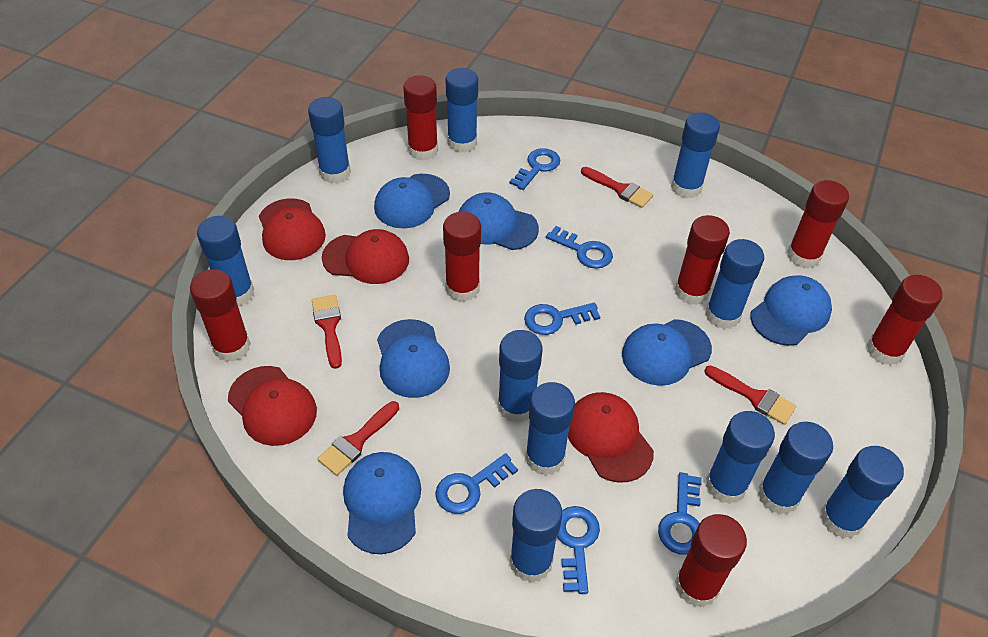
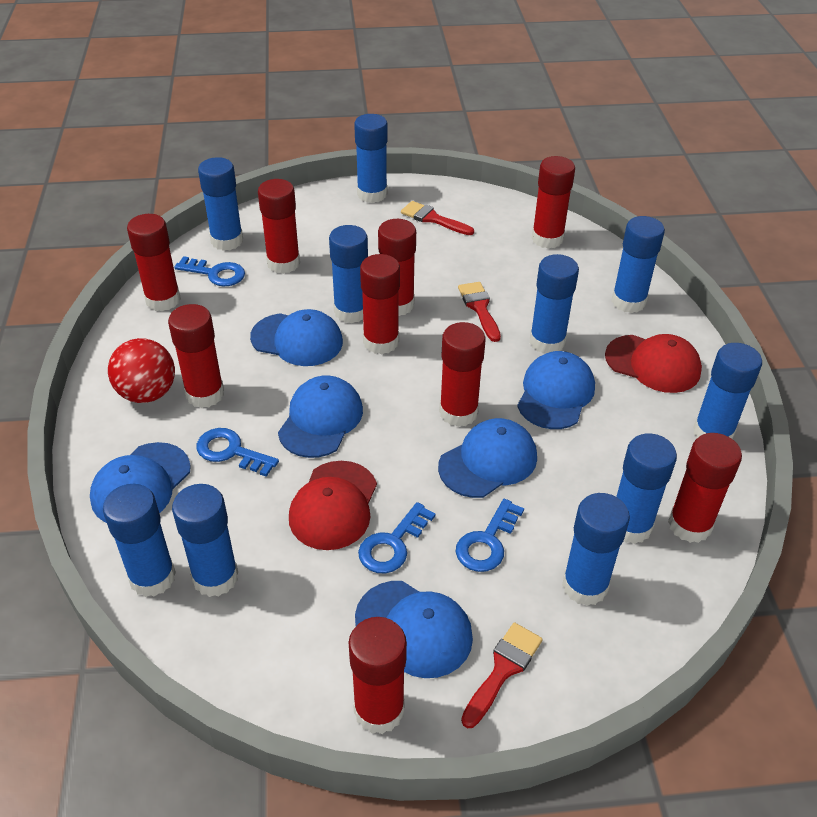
blue glue stick: 11 -> 10
blue key: 6 -> 4
red ball: 0 -> 1
red brush: 4 -> 3
red cap: 4 -> 2
red glue stick: 7 -> 9

